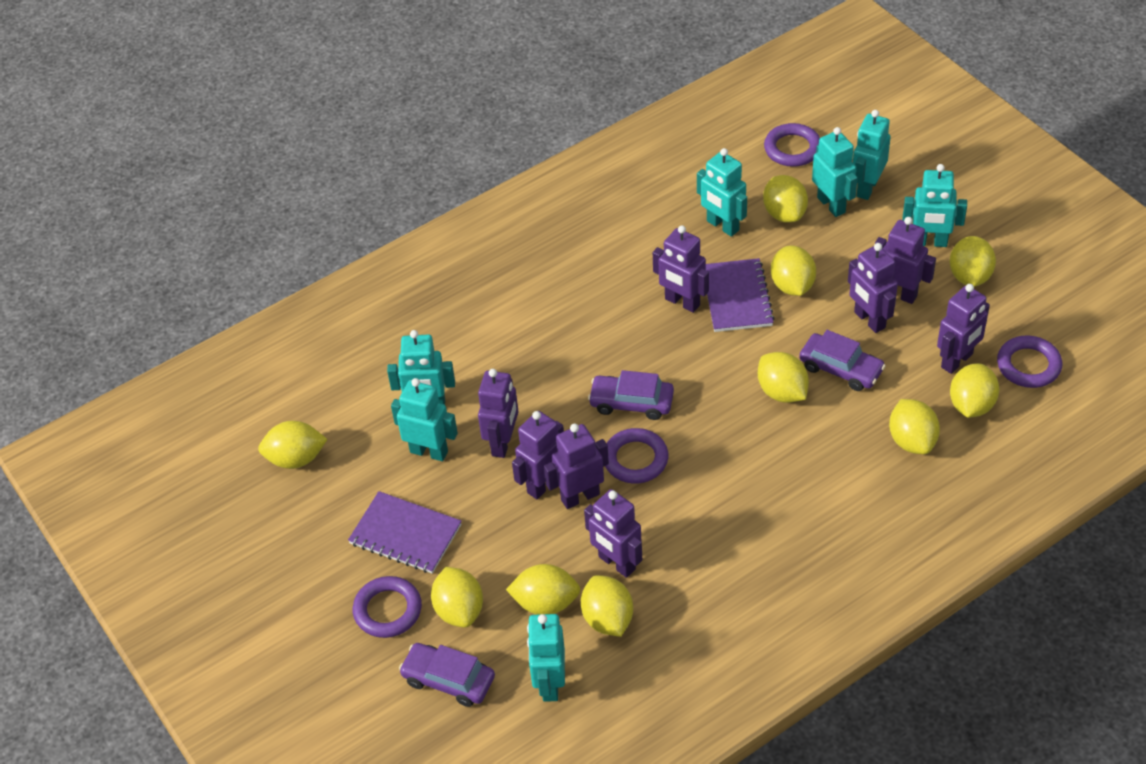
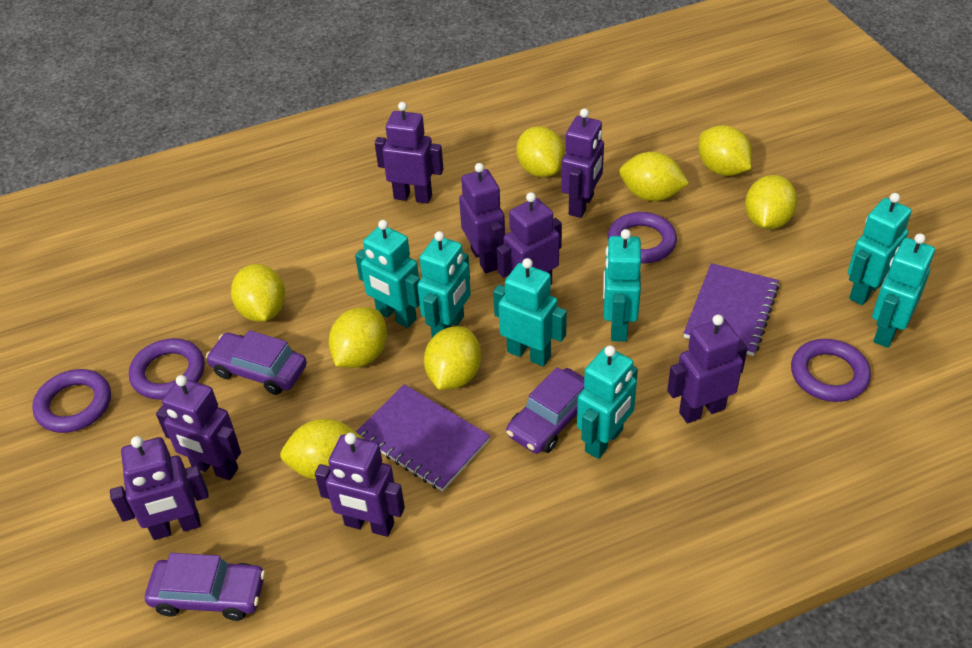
yellow lemon: 10 -> 8

